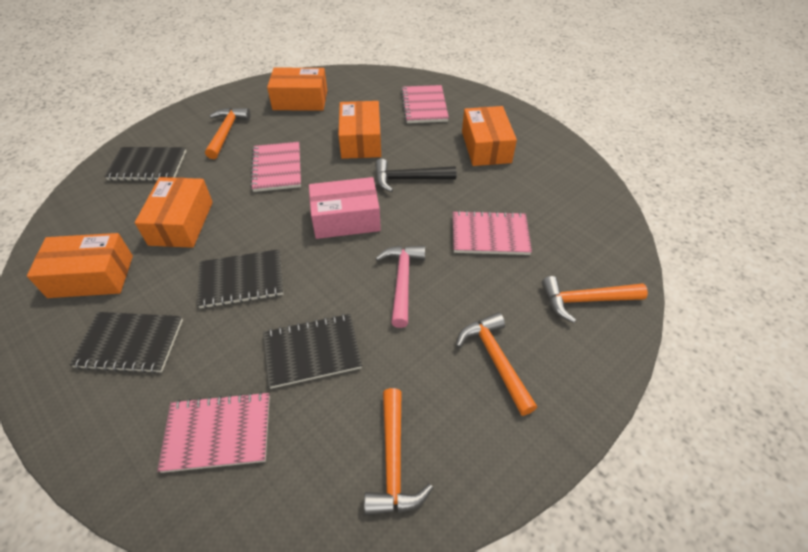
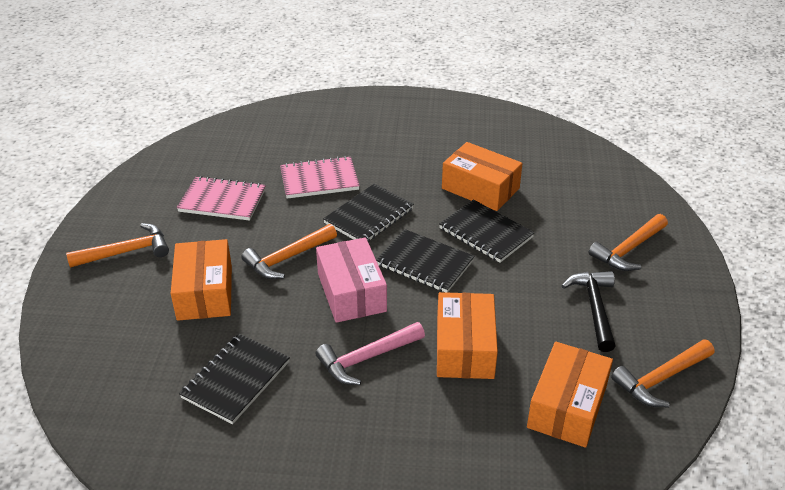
orange box: 5 -> 4
pink notebook: 4 -> 2

